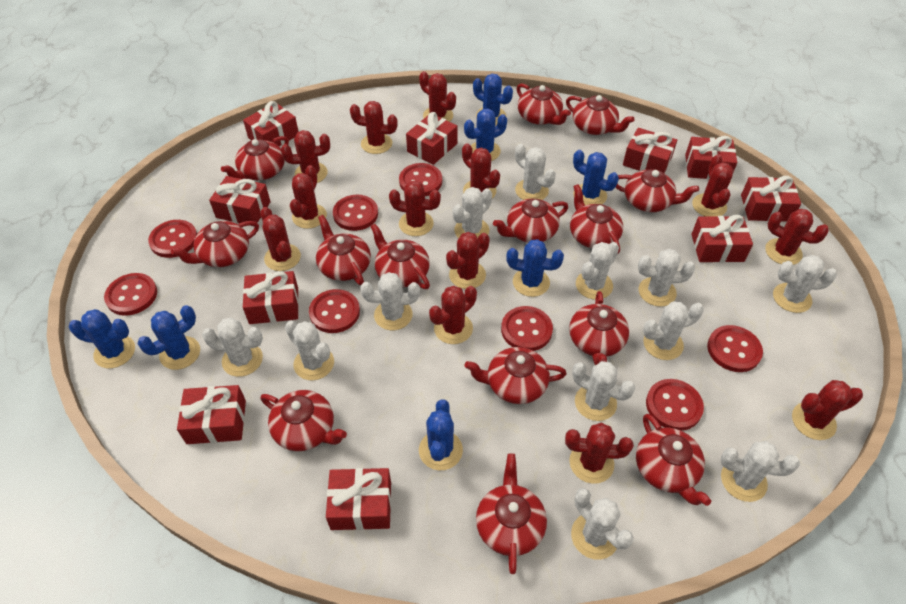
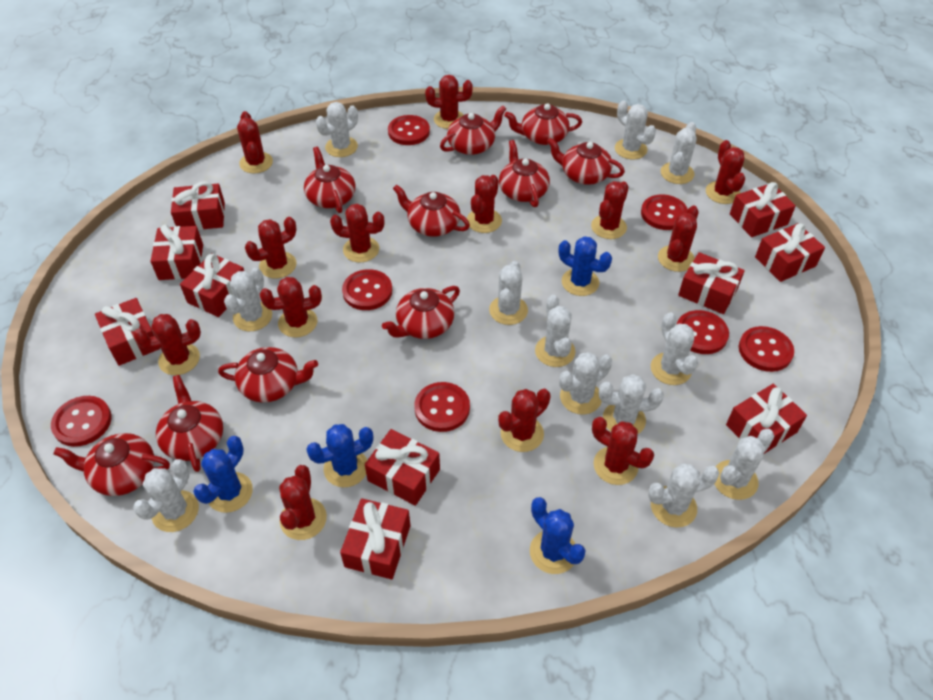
blue cactus: 7 -> 4
red button: 8 -> 7
red teapot: 14 -> 10

